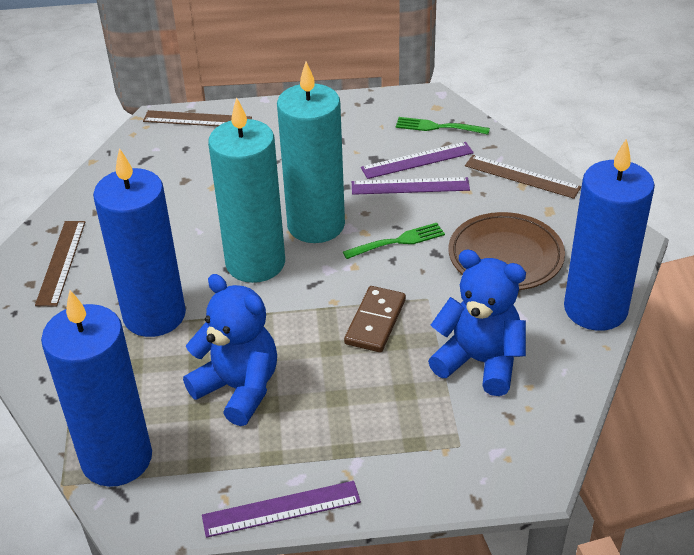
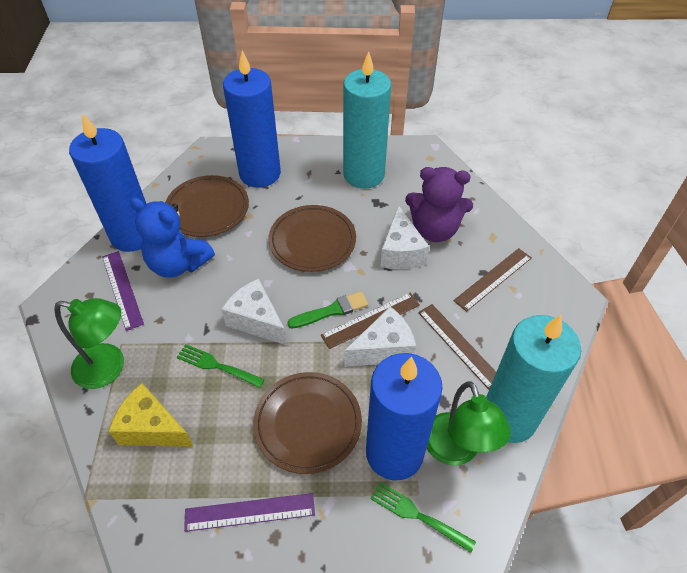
blue teddy bear: 2 -> 1
brown domino: 1 -> 0
brown plate: 1 -> 3
green brush: 0 -> 1
green lamp: 0 -> 2
purple ruler: 3 -> 2
purple teddy bear: 0 -> 1
white cheese: 0 -> 3
yellow cheese: 0 -> 1

